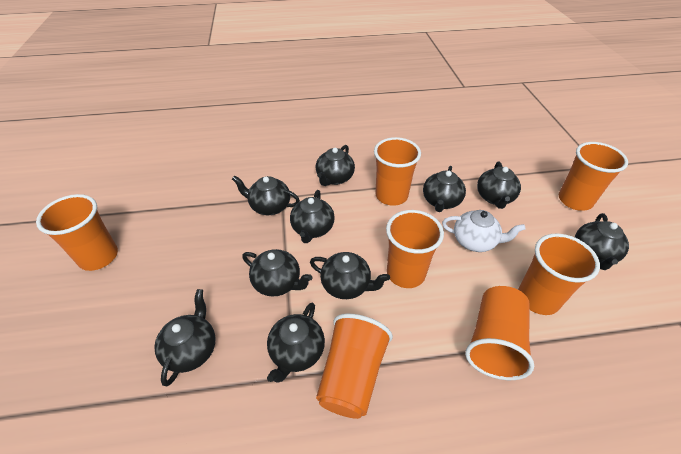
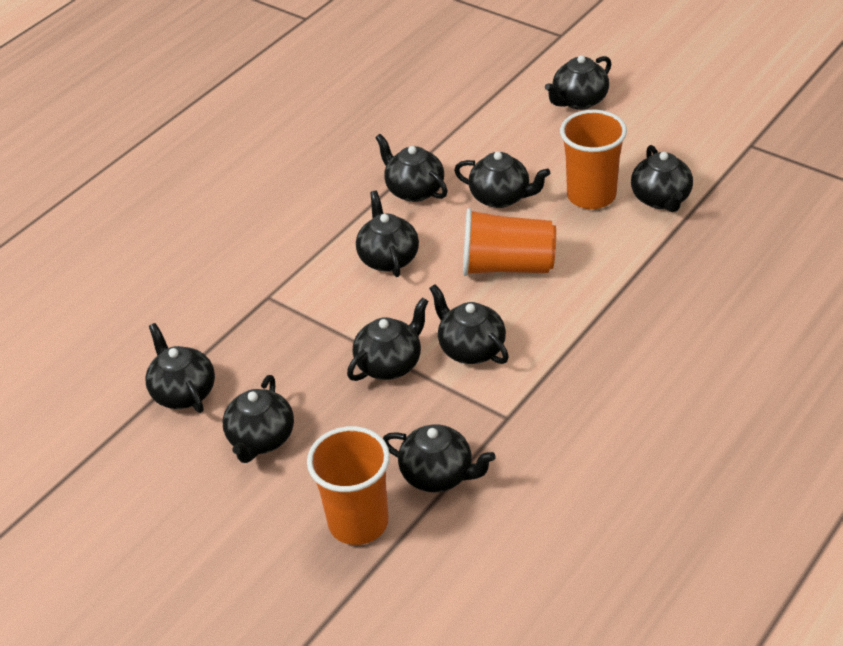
orange cup: 7 -> 3
white teapot: 1 -> 0

